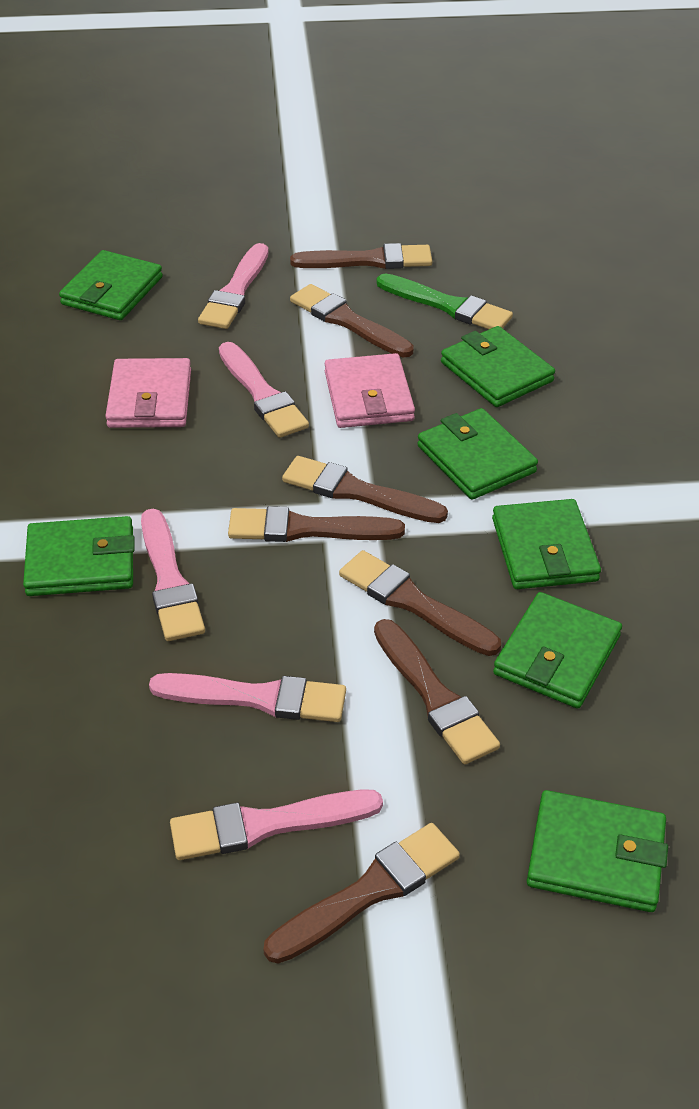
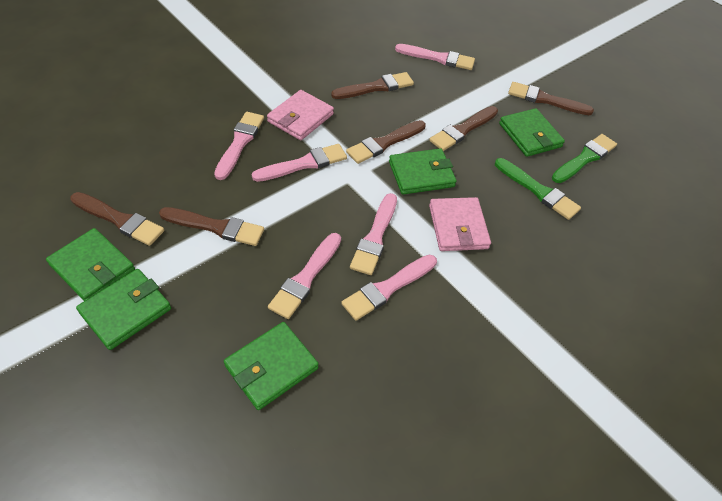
brown brush: 7 -> 6
green brush: 1 -> 2
green wallet: 7 -> 5
pink brush: 5 -> 6

